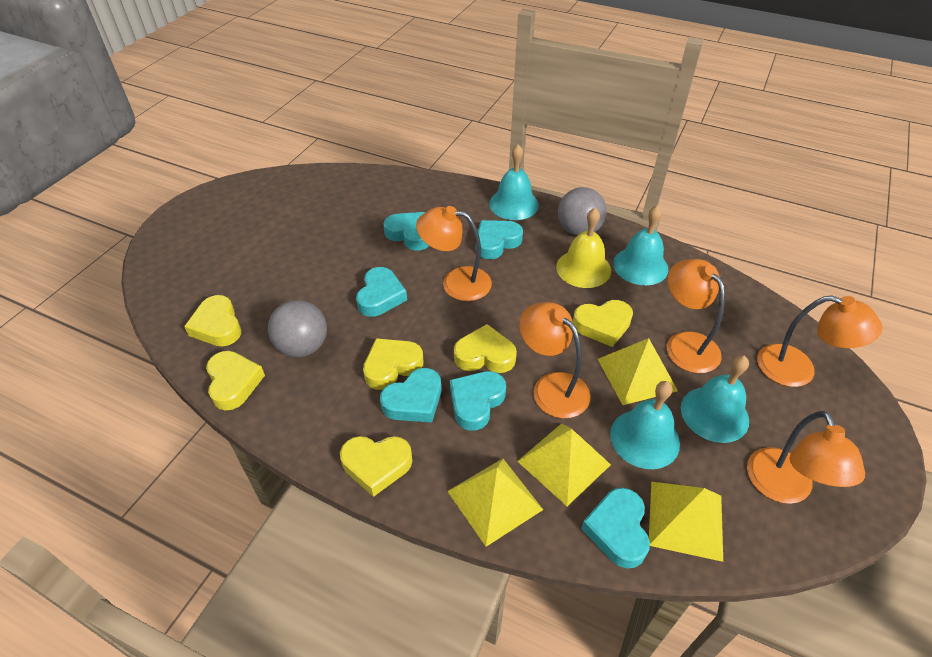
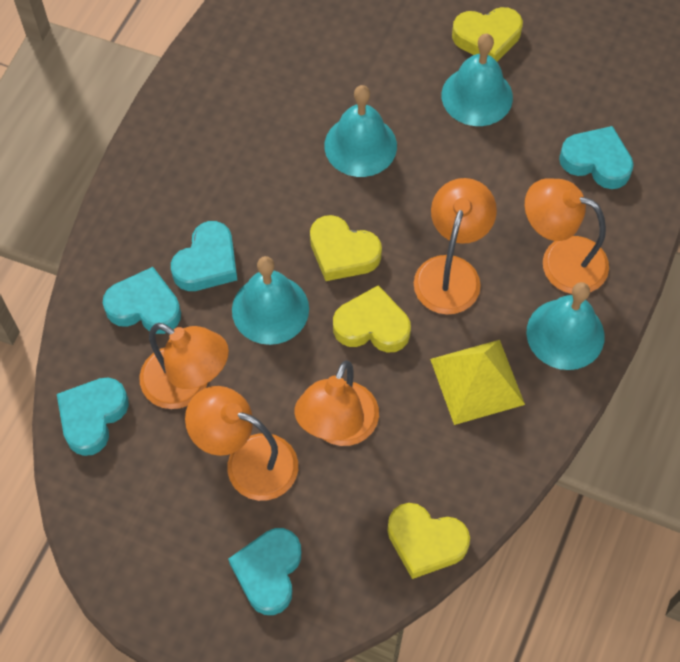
grey ball: 2 -> 0
turquoise heart: 6 -> 5
yellow bell: 1 -> 0
yellow heart: 6 -> 4
yellow pyramid: 4 -> 1

